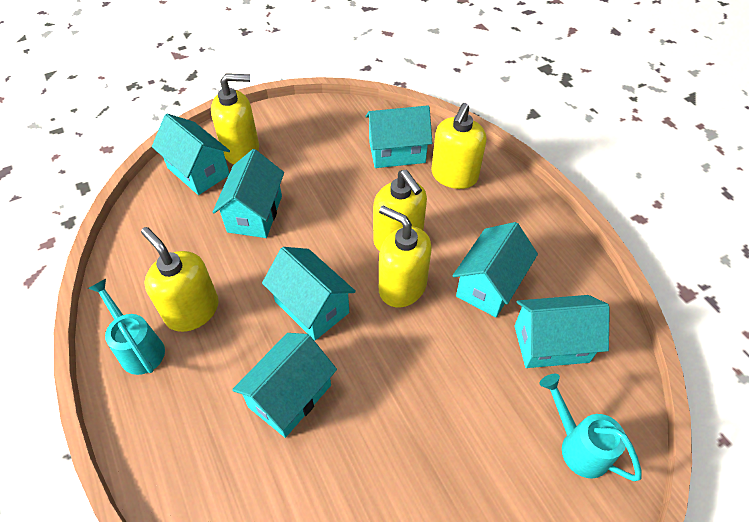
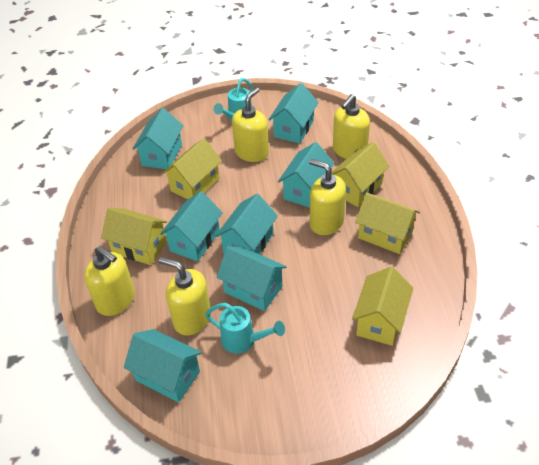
yellow house: 0 -> 5

